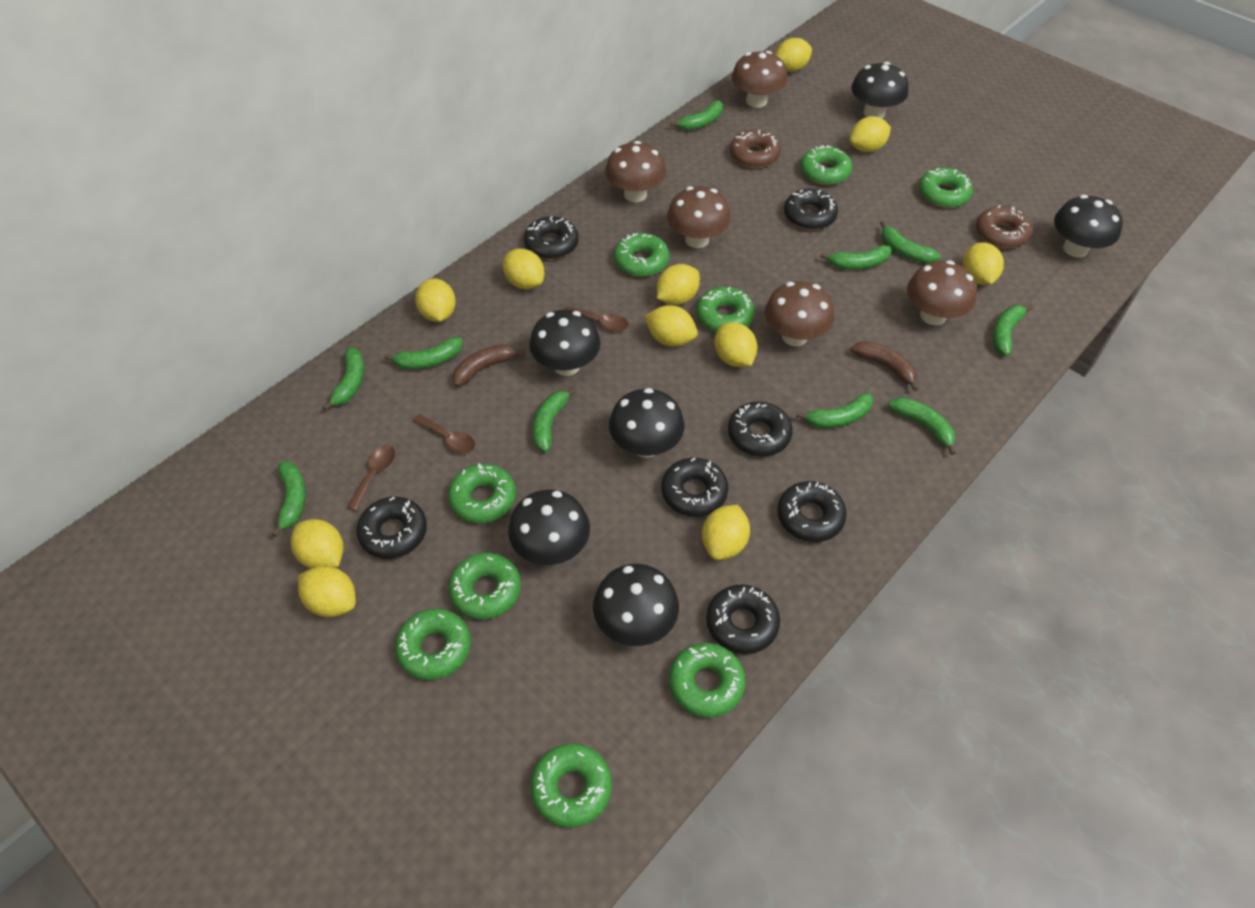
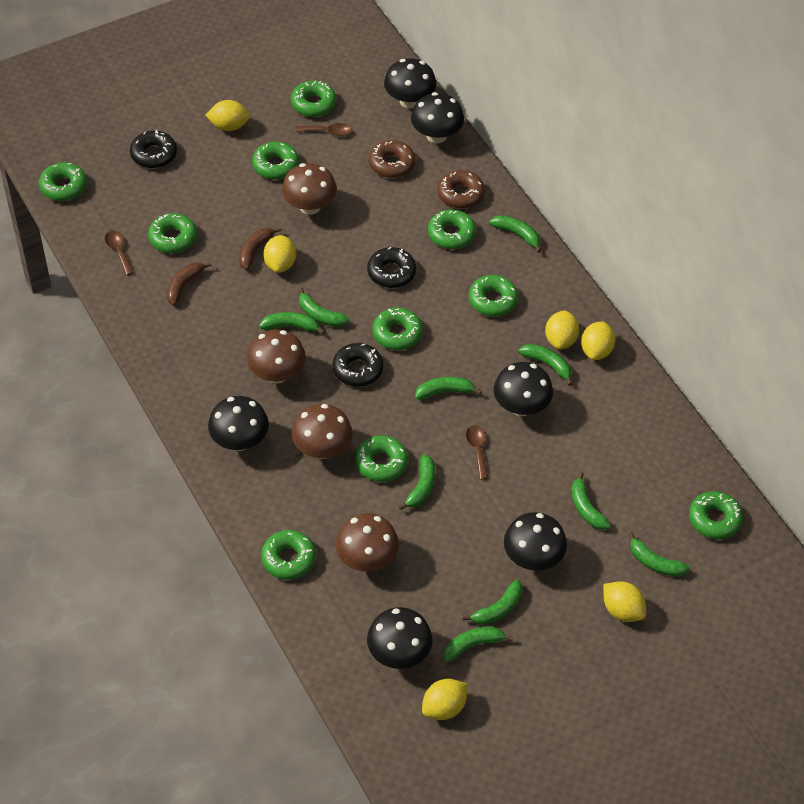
black donut: 7 -> 3
brown mushroom: 5 -> 4
green donut: 9 -> 10
yellow lemon: 11 -> 6

